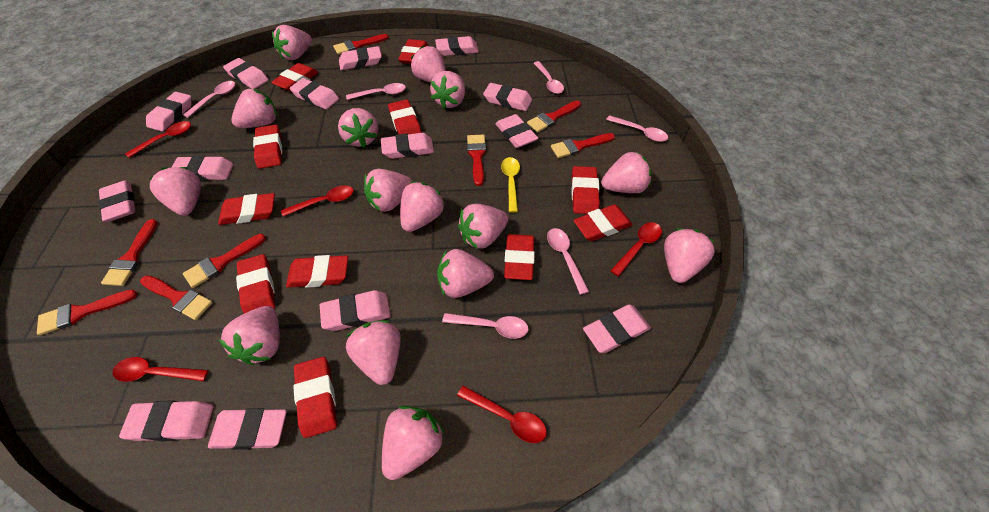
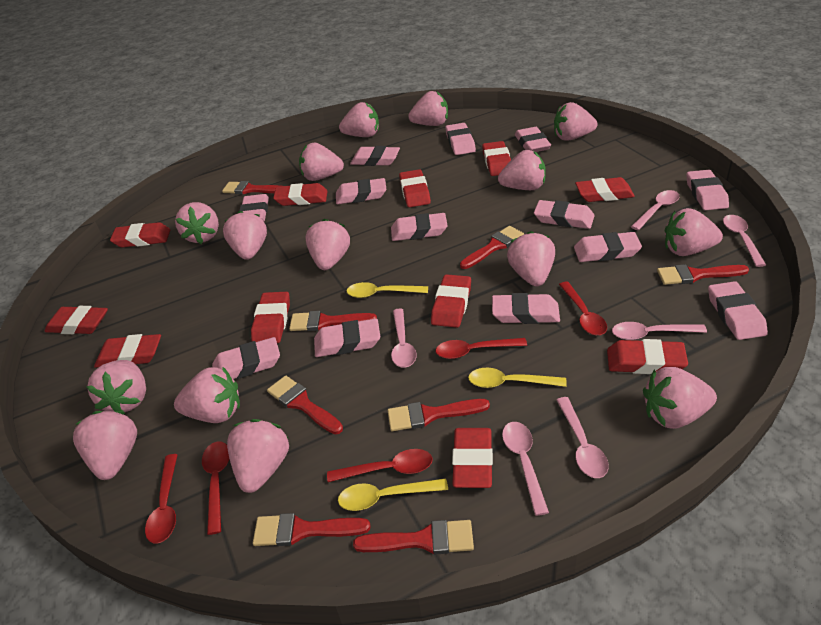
pink eraser: 14 -> 13
yellow spoon: 1 -> 3

